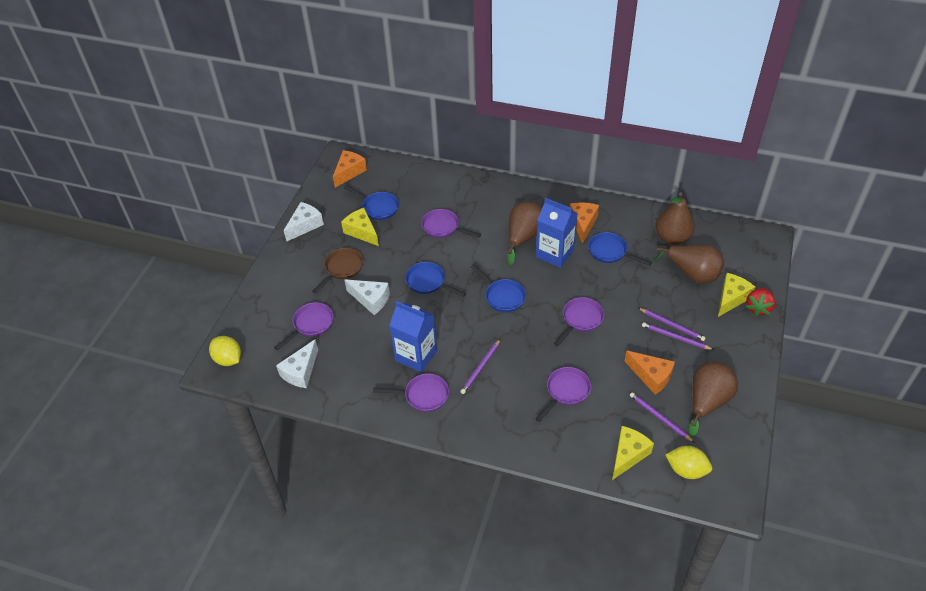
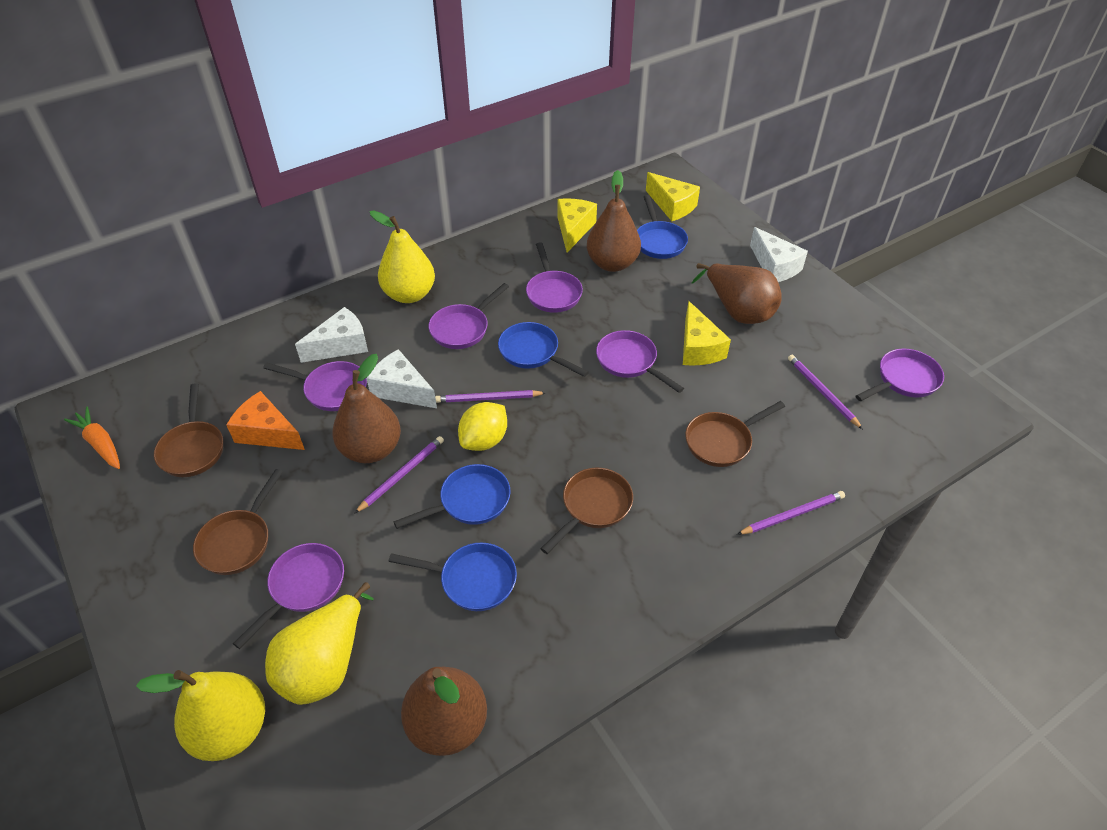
blue carton: 2 -> 0
brown pan: 1 -> 4
orange carrot: 0 -> 1
orange cheese: 3 -> 1
purple pan: 5 -> 6
red strawberry: 1 -> 0
yellow lemon: 2 -> 1
yellow pear: 0 -> 3

